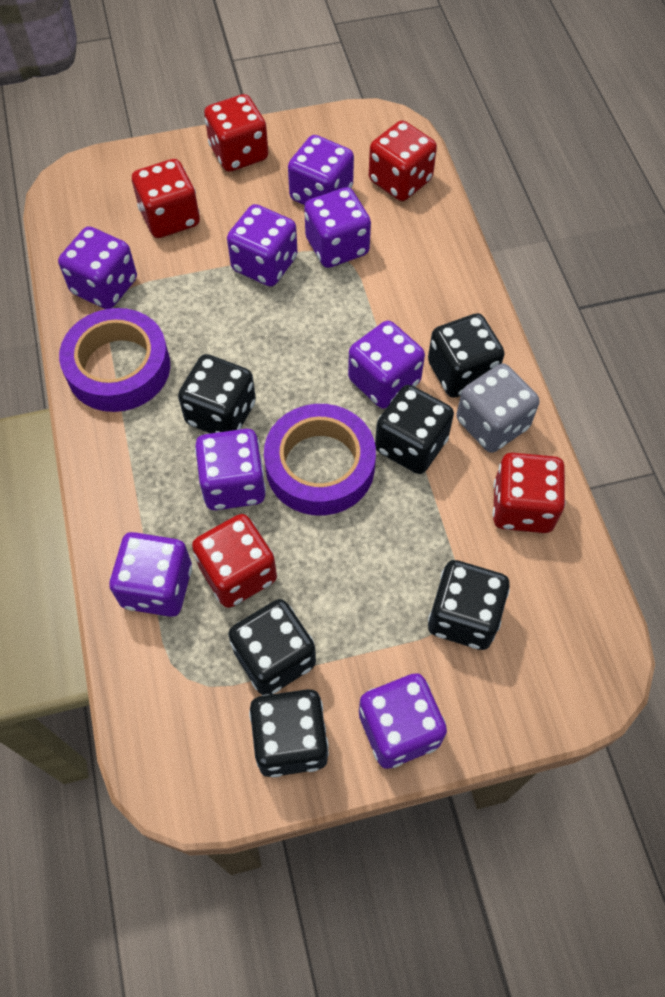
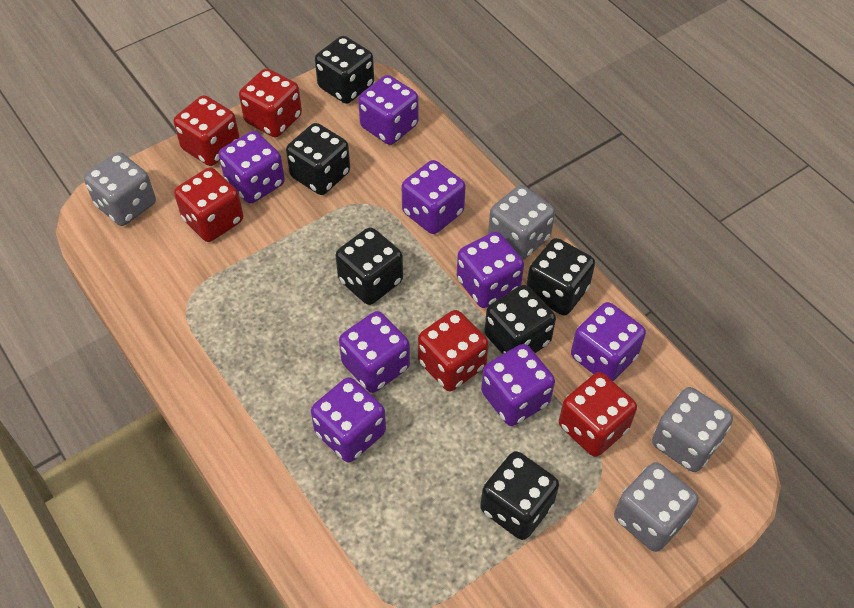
grey dice: 1 -> 4
purple tape: 2 -> 0

